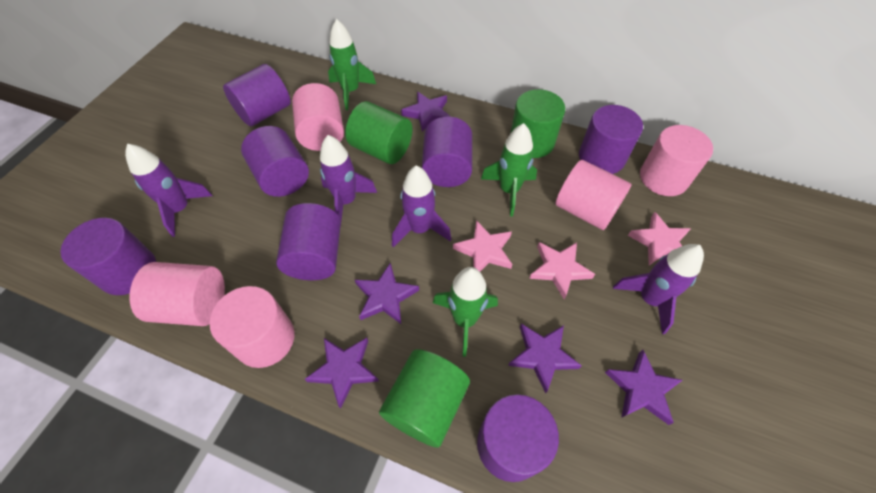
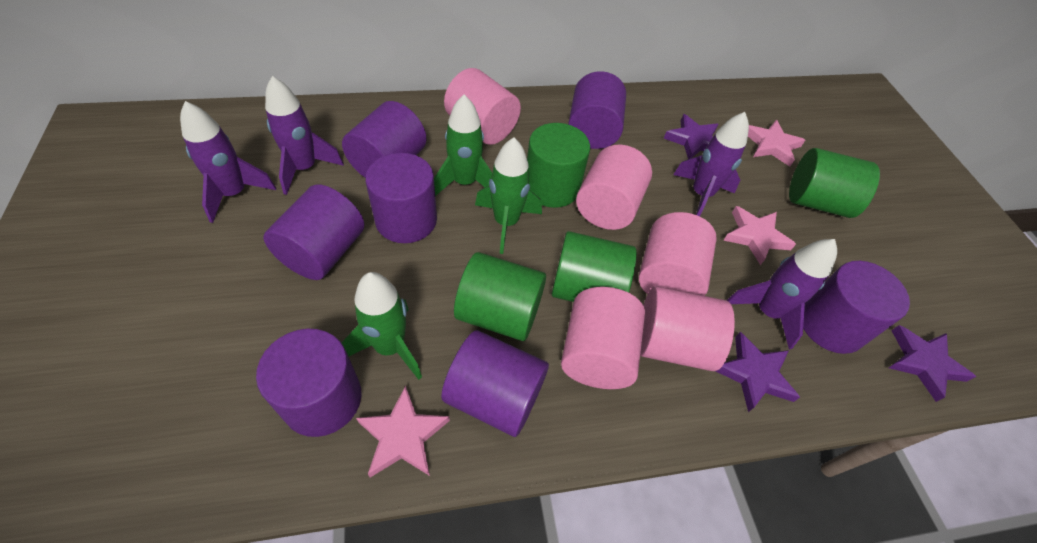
green cylinder: 3 -> 4
purple star: 5 -> 3

